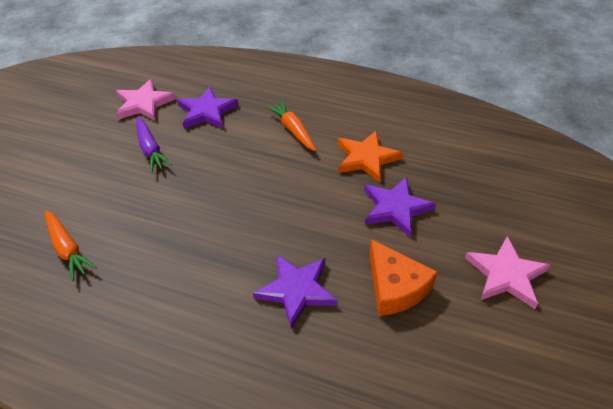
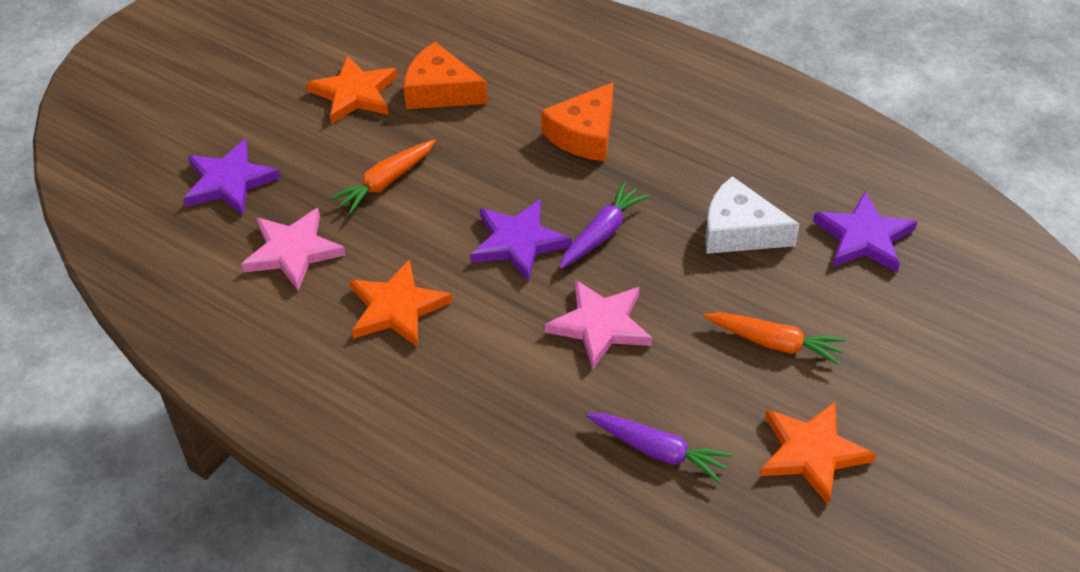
orange cheese: 1 -> 2
orange star: 1 -> 3
purple carrot: 1 -> 2
white cheese: 0 -> 1

